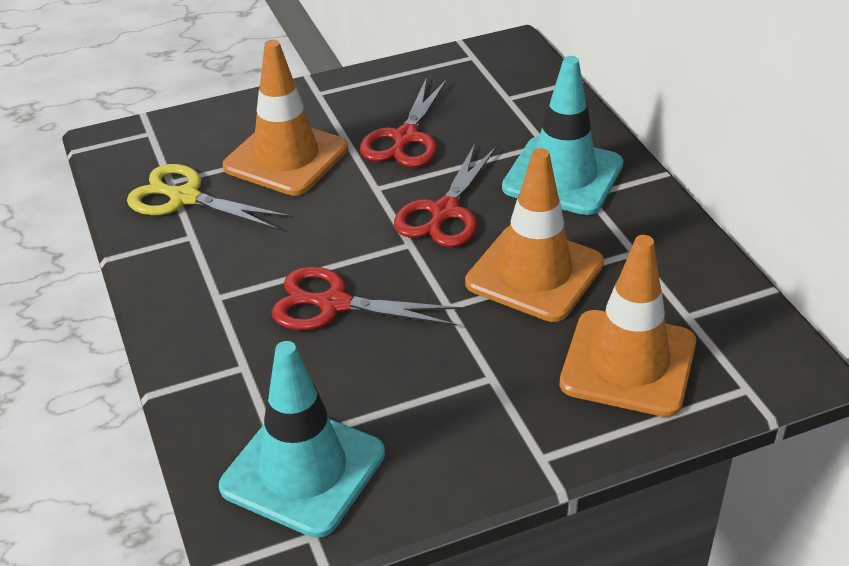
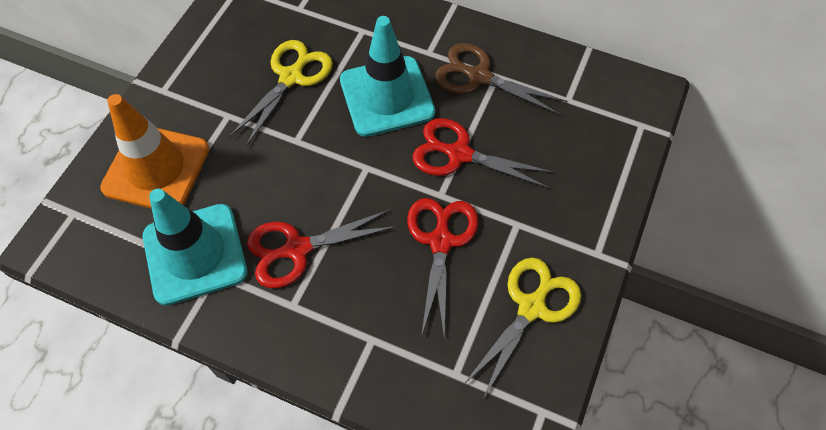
brown scissors: 0 -> 1
orange traffic cone: 3 -> 1
yellow scissors: 1 -> 2

